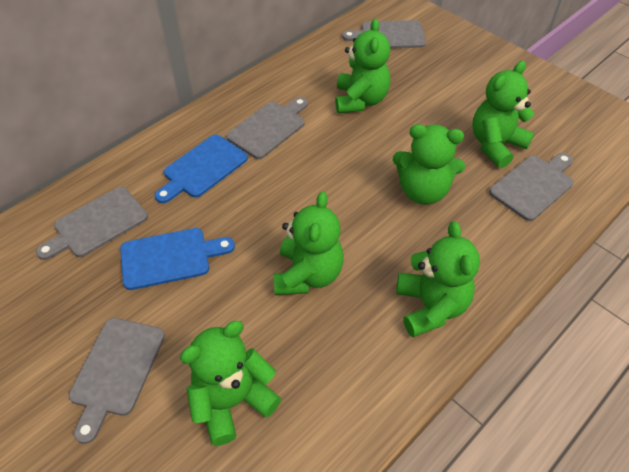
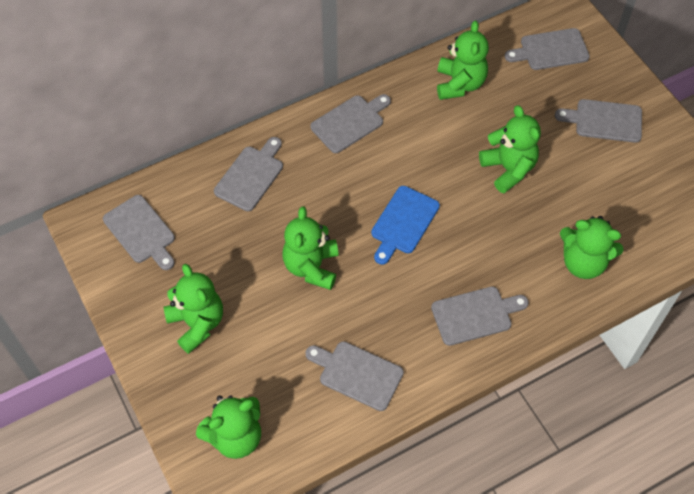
blue cutting board: 2 -> 1
grey cutting board: 5 -> 7

